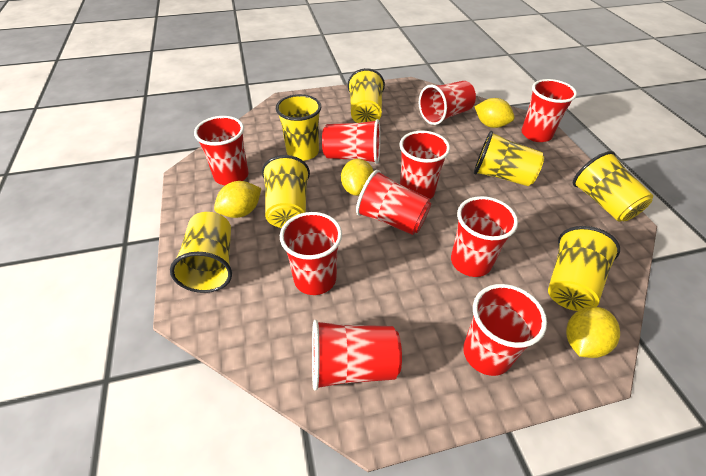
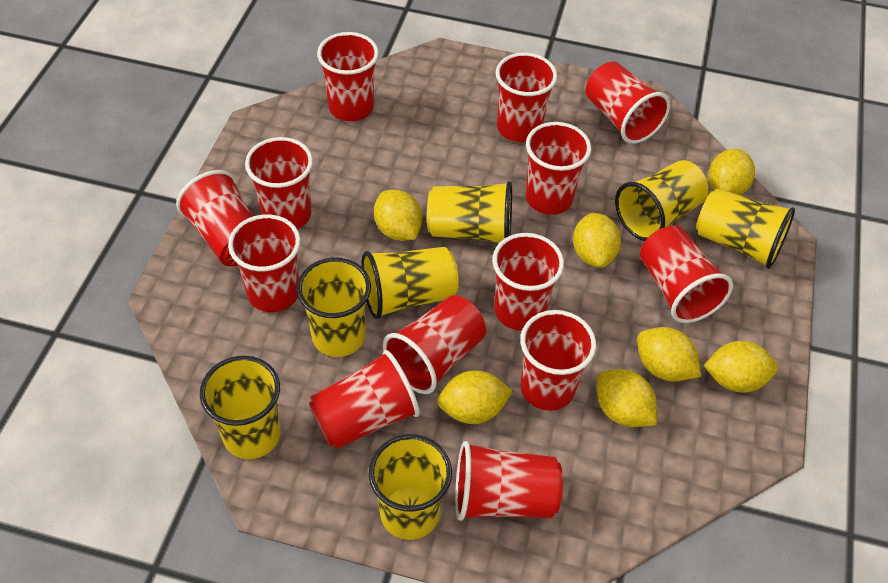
red cup: 10 -> 13
yellow lemon: 4 -> 7

